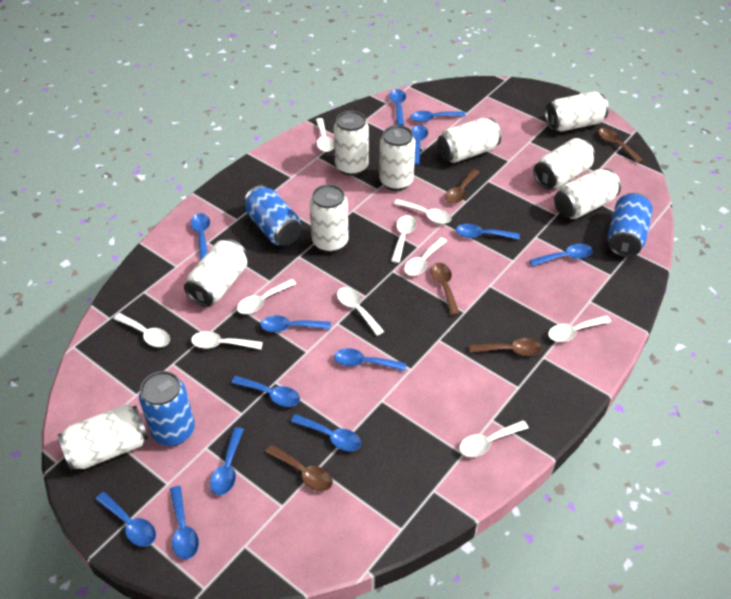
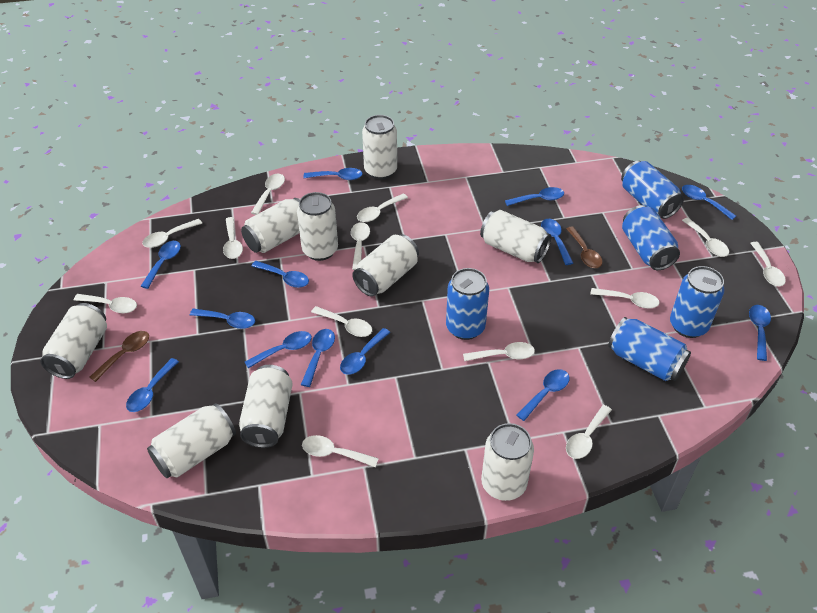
blue can: 3 -> 5
brown spoon: 5 -> 2
white spoon: 10 -> 13

